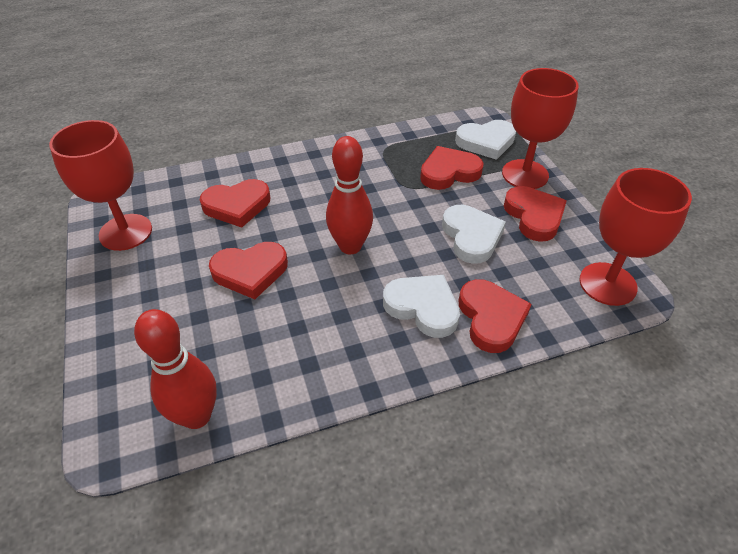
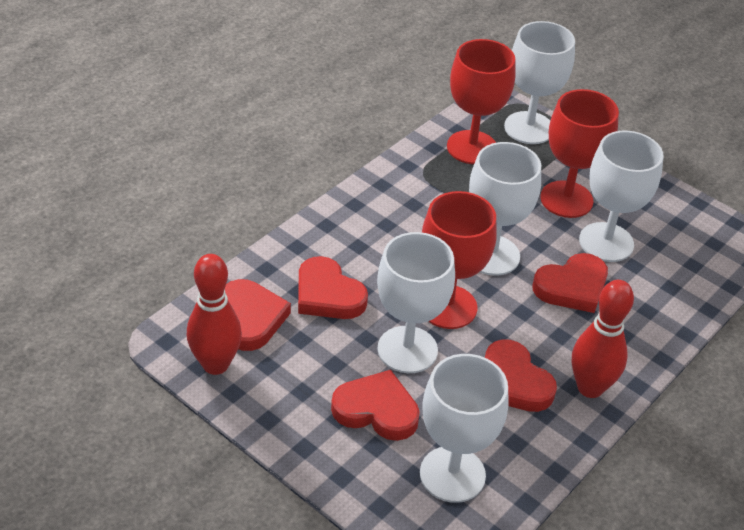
white goblet: 0 -> 5
white heart: 3 -> 0

